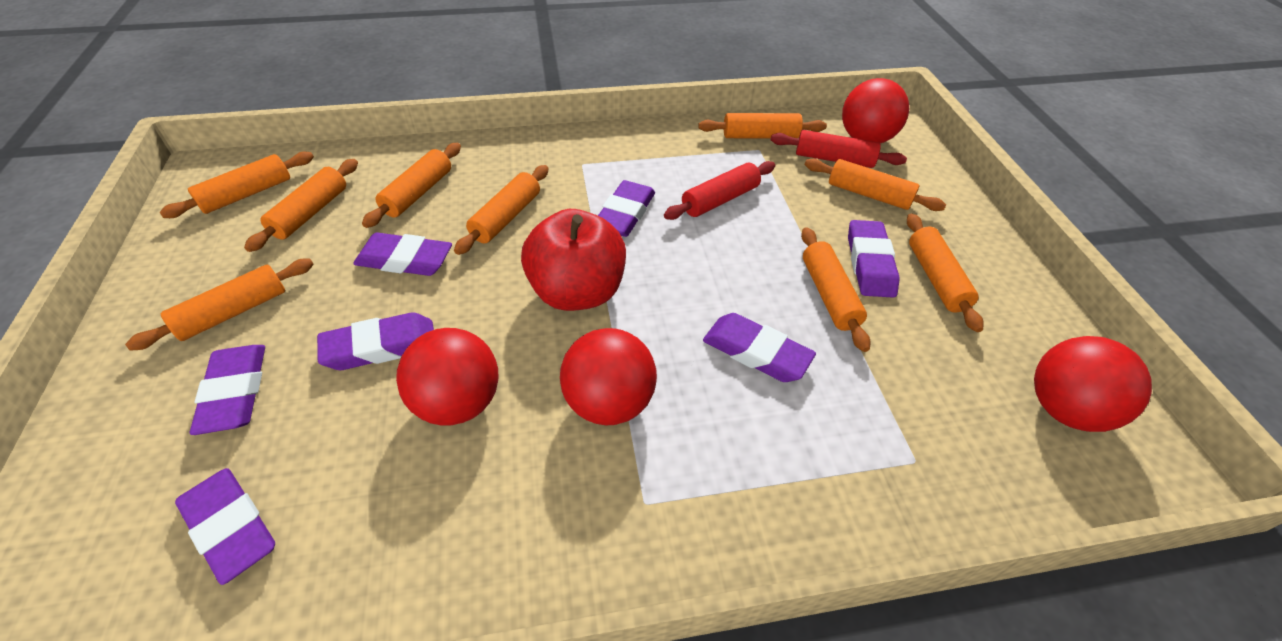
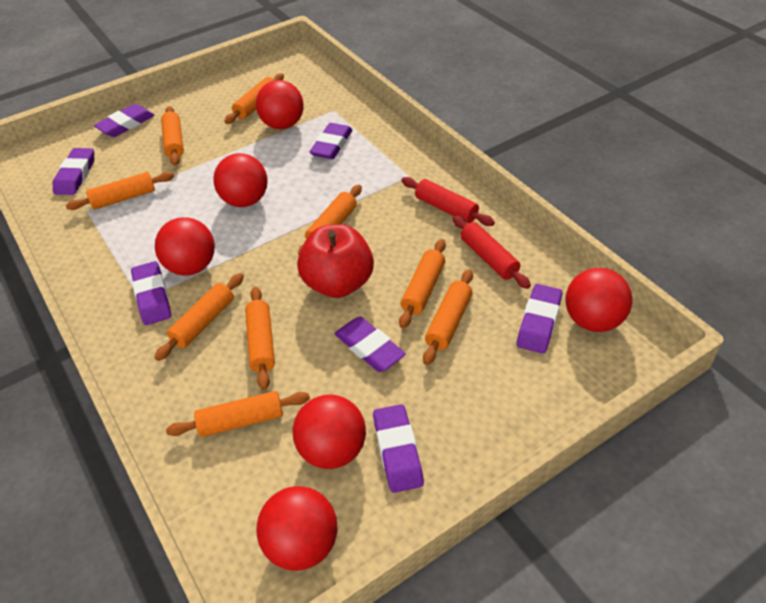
red ball: 4 -> 6

